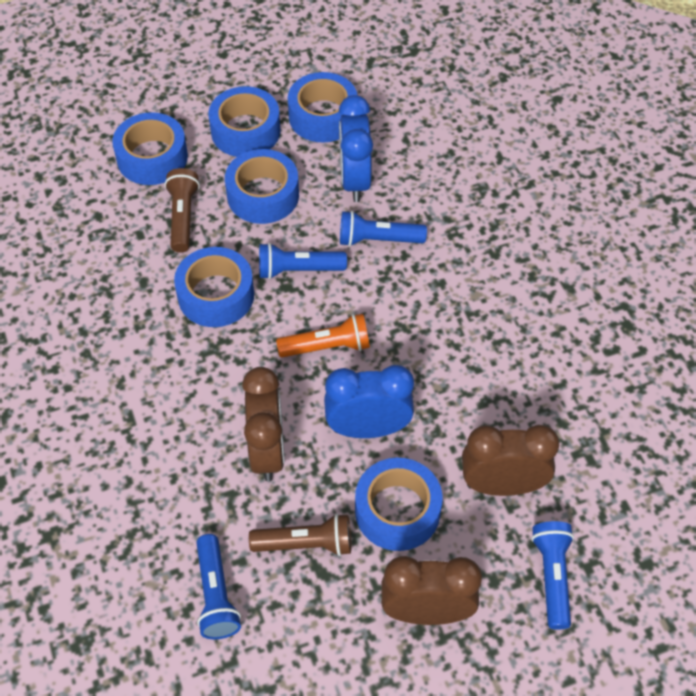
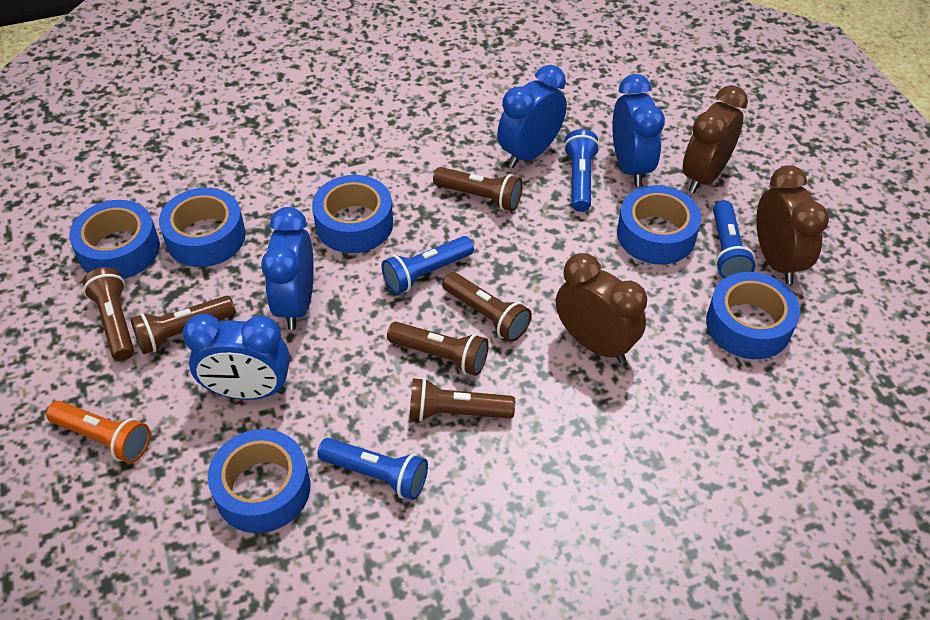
blue clock: 2 -> 4
brown flashlight: 2 -> 6

